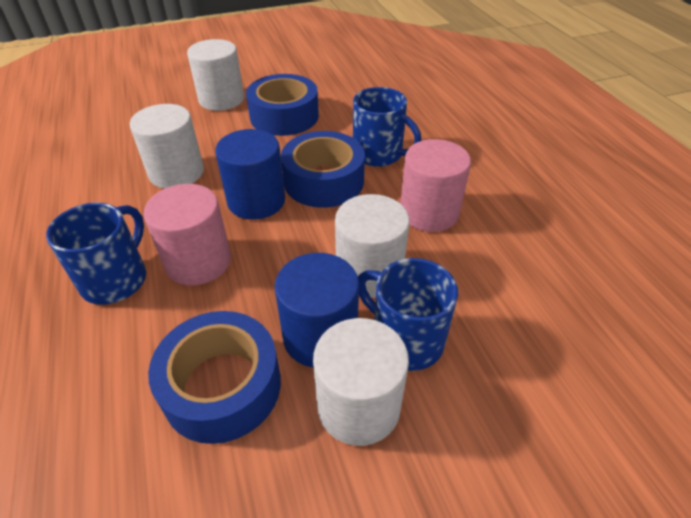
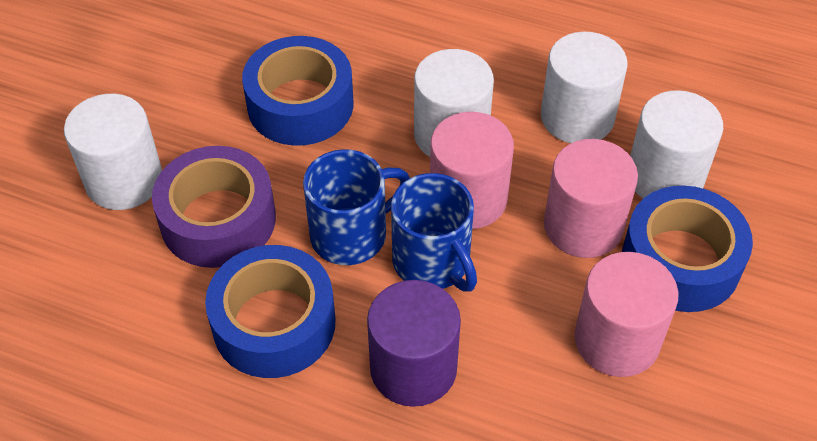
blue cylinder: 2 -> 0
blue mug: 3 -> 2
pink cylinder: 2 -> 3
purple cylinder: 0 -> 1
purple tape: 0 -> 1

